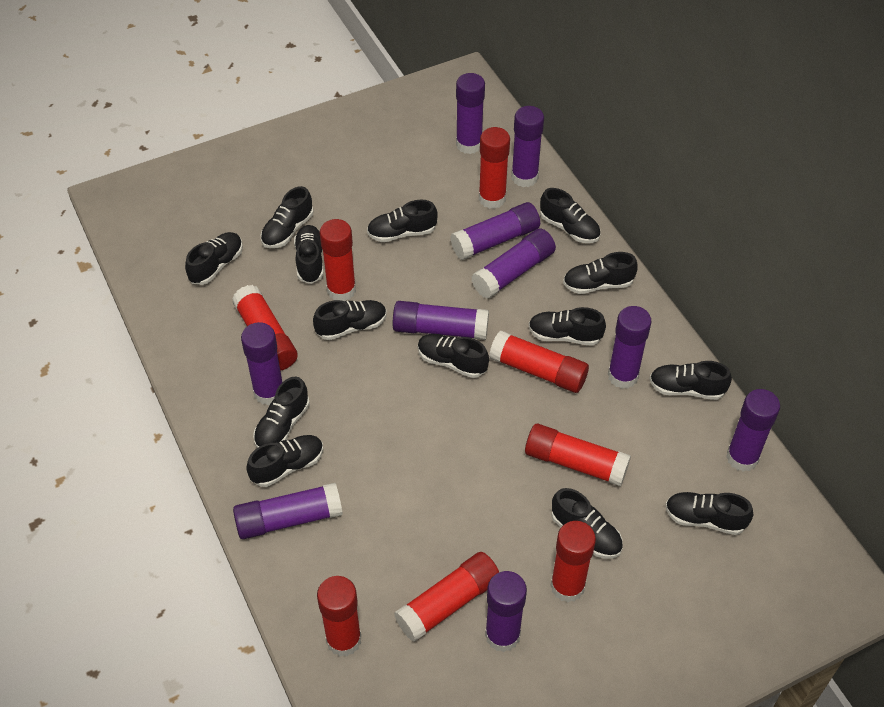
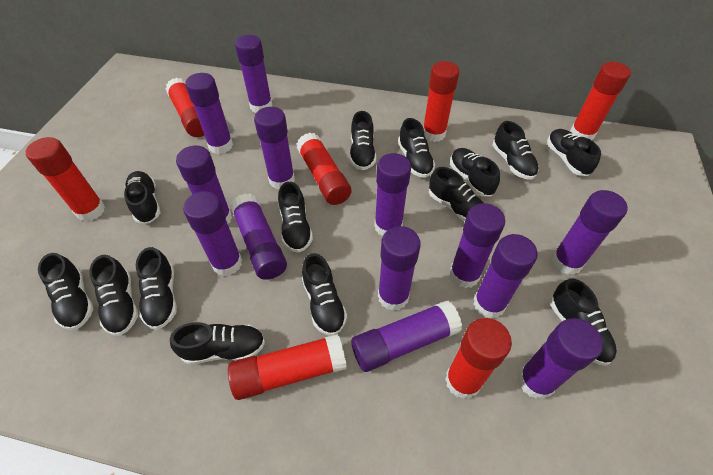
purple glue stick: 10 -> 13
red glue stick: 8 -> 7

